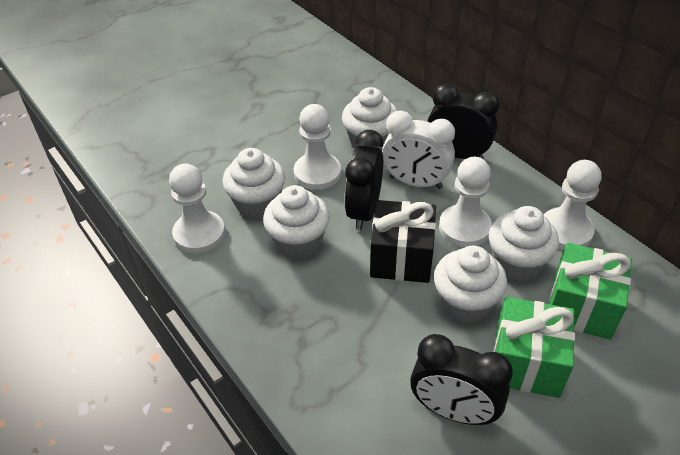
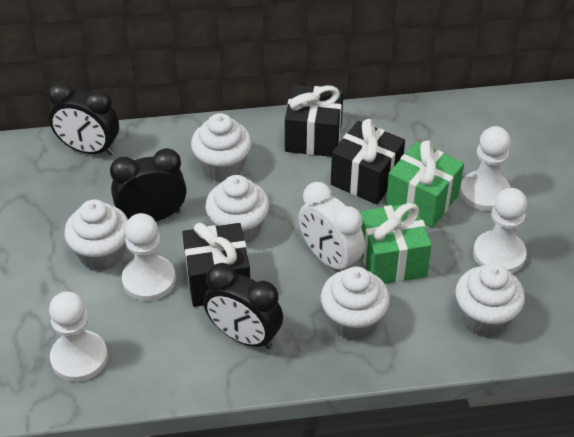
black gift: 1 -> 3

